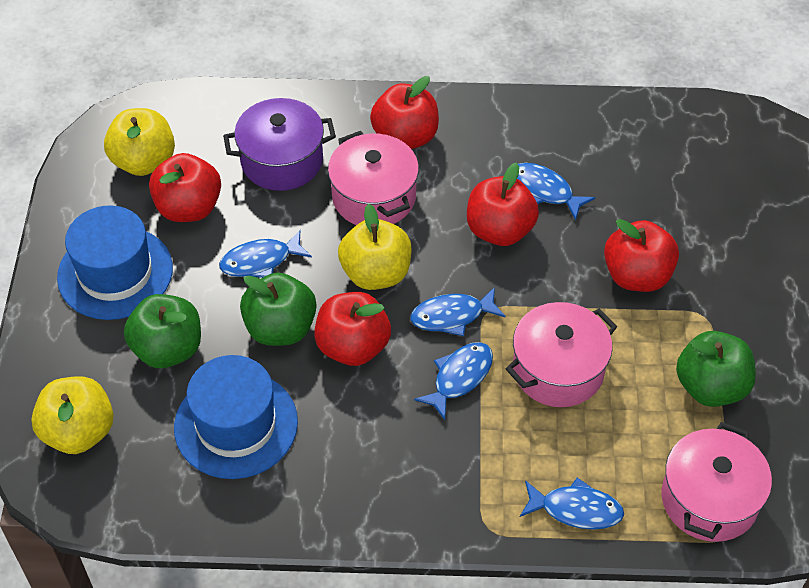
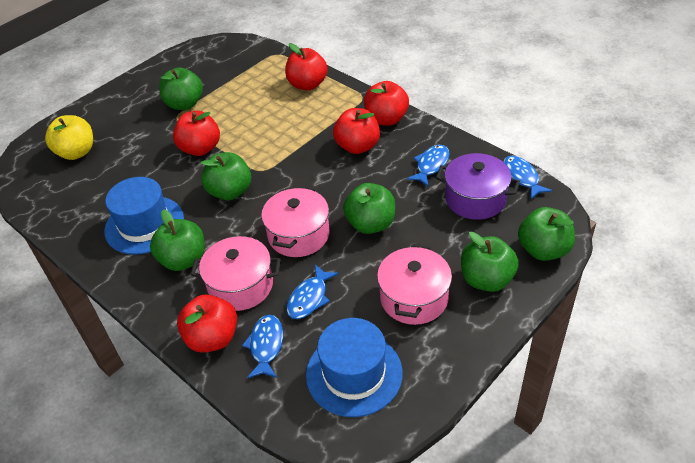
blue fish: 5 -> 4
green apple: 3 -> 6
yellow apple: 3 -> 1

